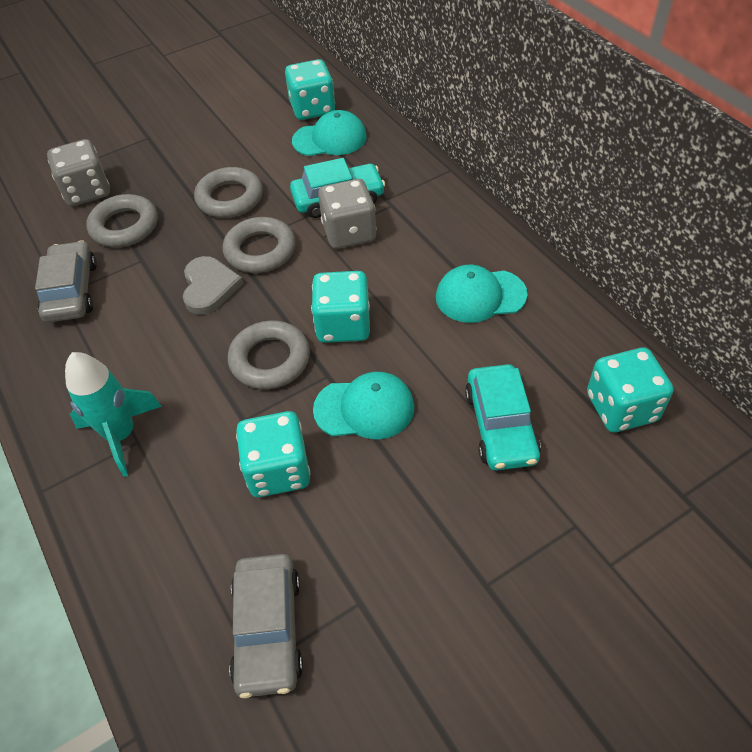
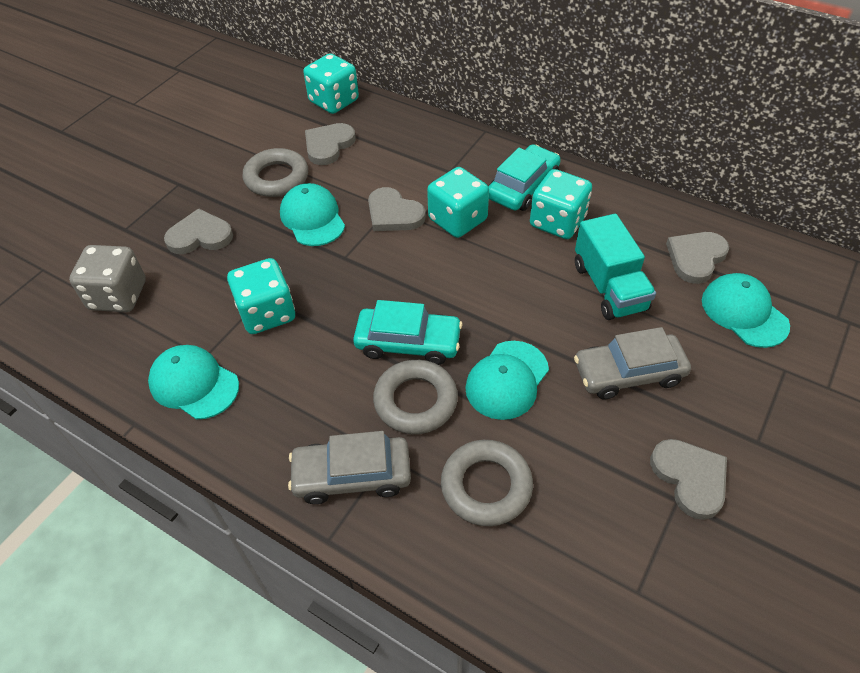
grey dice: 2 -> 1
grey heart: 1 -> 5
grey ring: 4 -> 3
turquoise cap: 3 -> 4
turquoise rocket: 1 -> 0
turquoise truck: 0 -> 1

